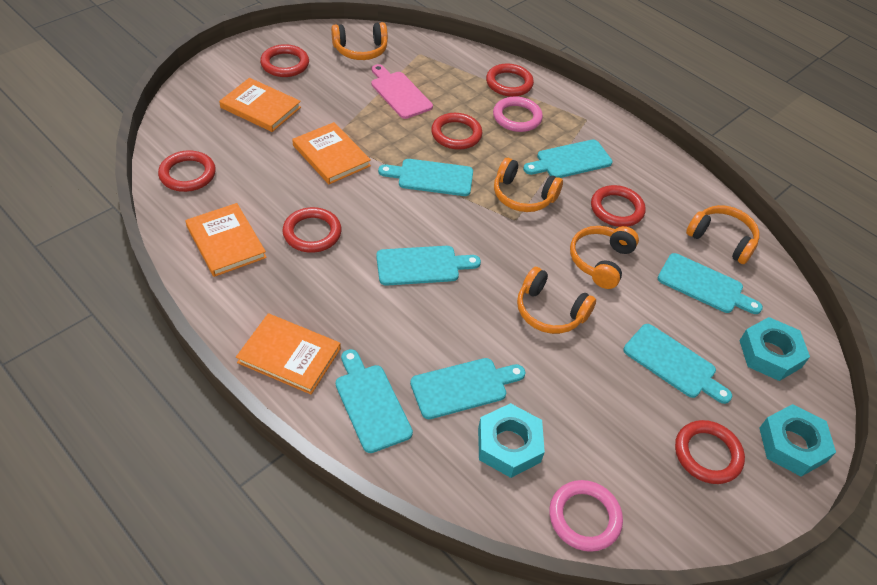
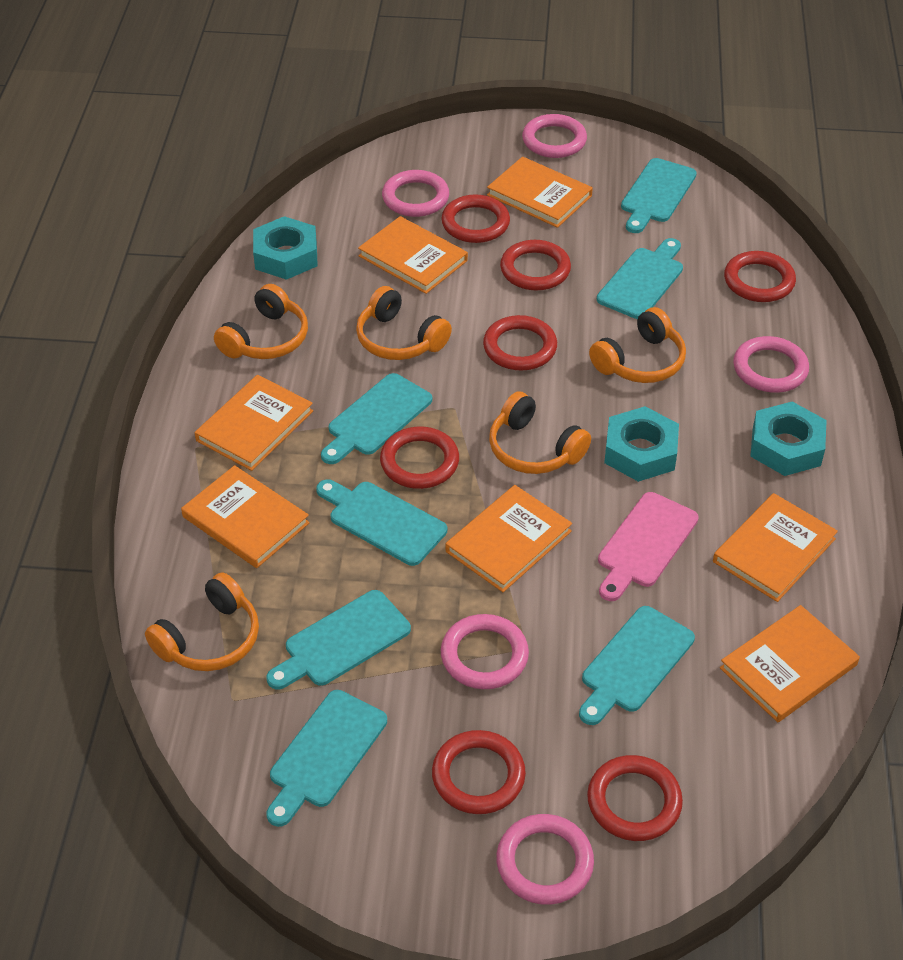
orange book: 4 -> 7
pink ring: 2 -> 5

